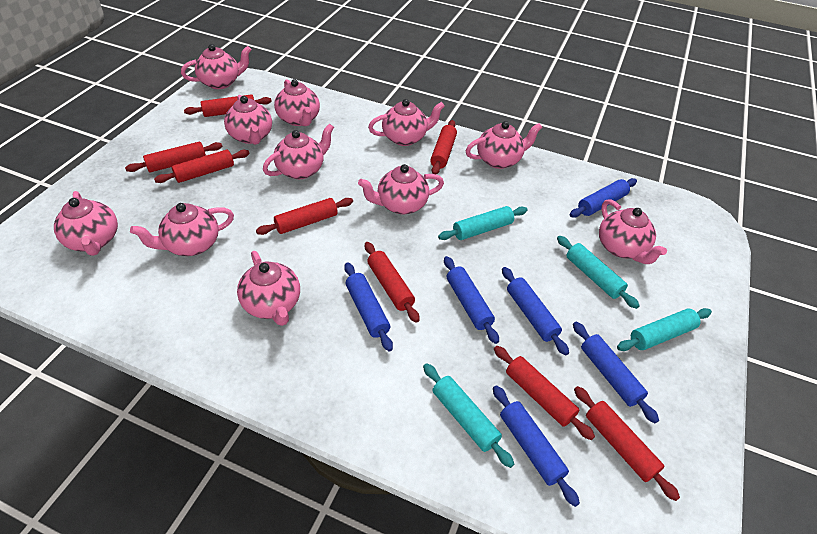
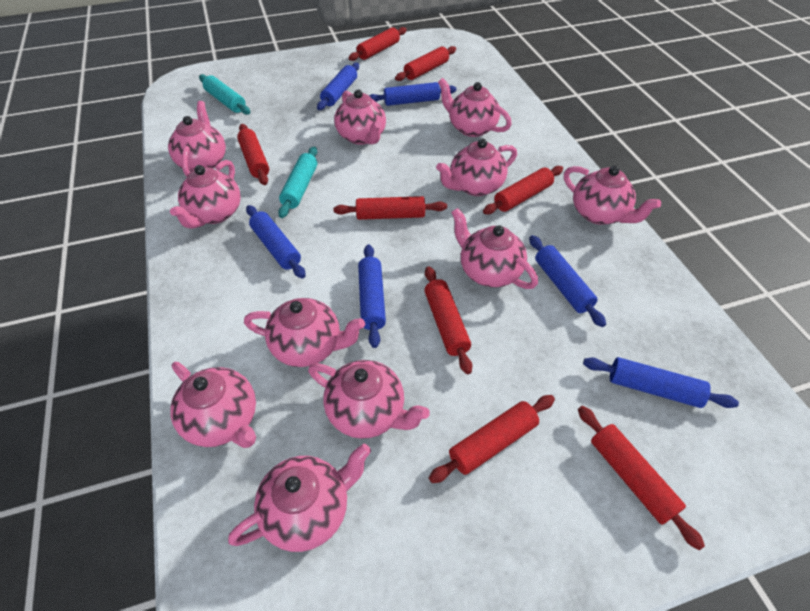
turquoise rolling pin: 4 -> 2

